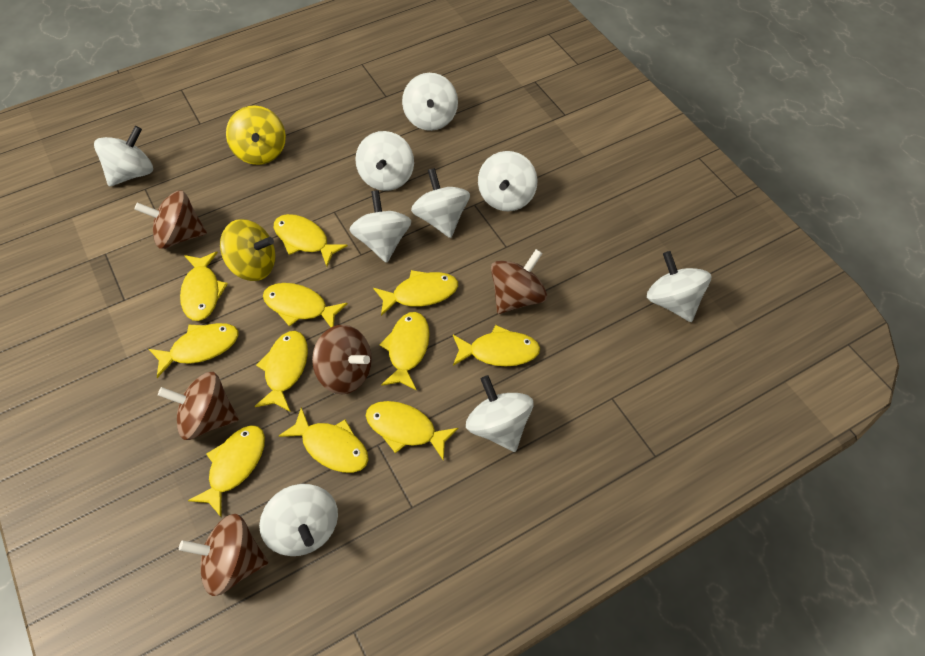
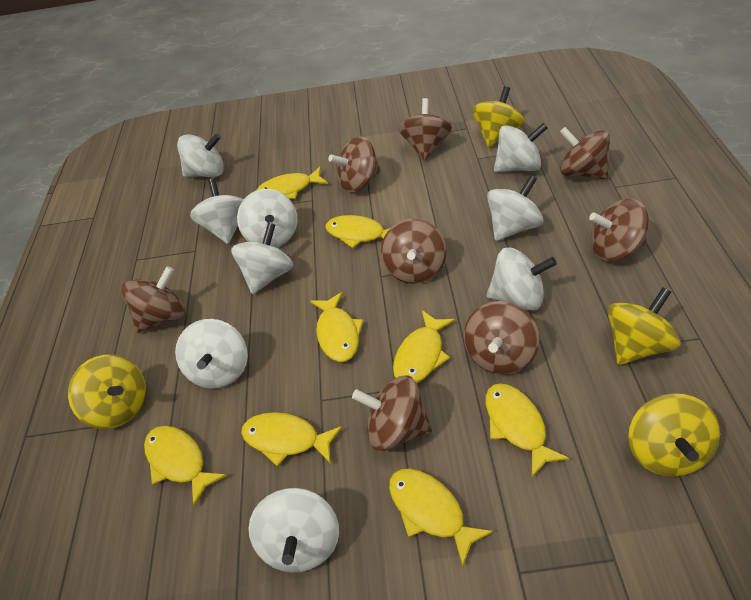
brown spinning top: 5 -> 8
yellow fish: 11 -> 8
yellow spinning top: 2 -> 4

